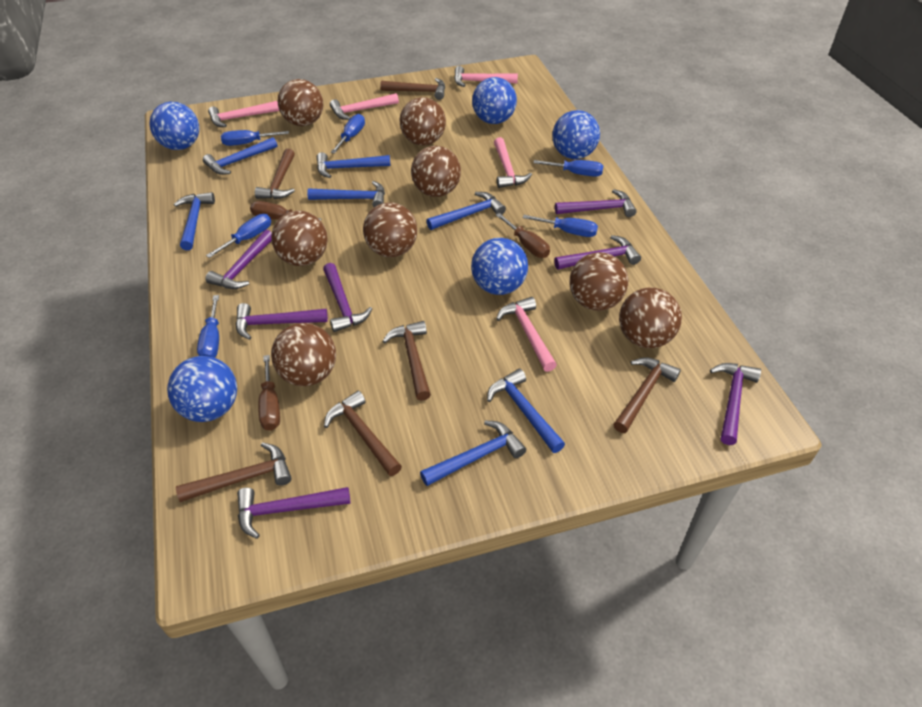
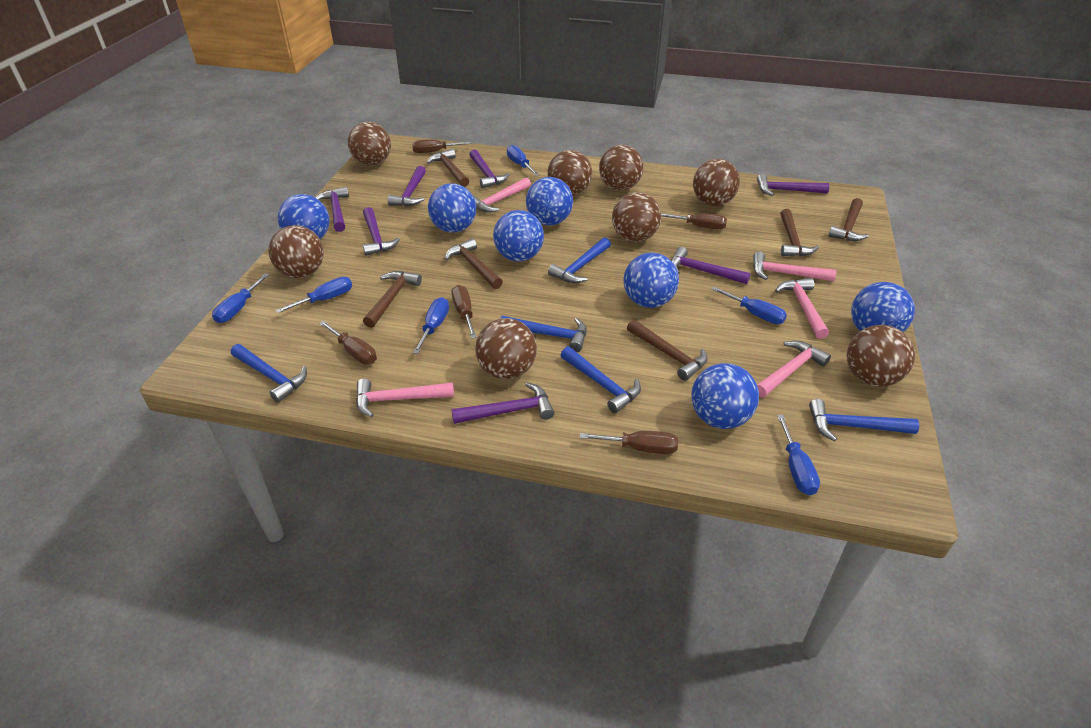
blue ball: 5 -> 7
blue hammer: 7 -> 5
brown screwdriver: 3 -> 5

